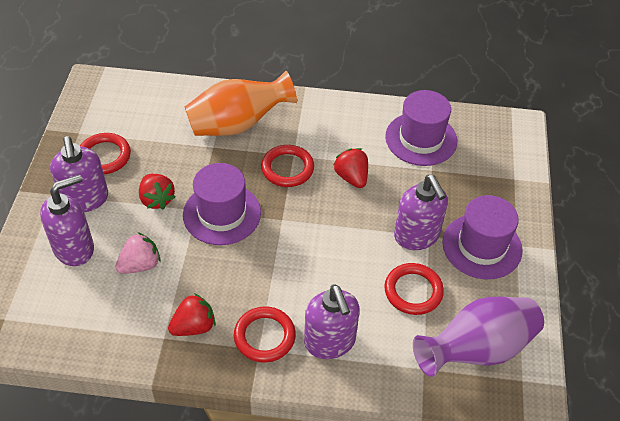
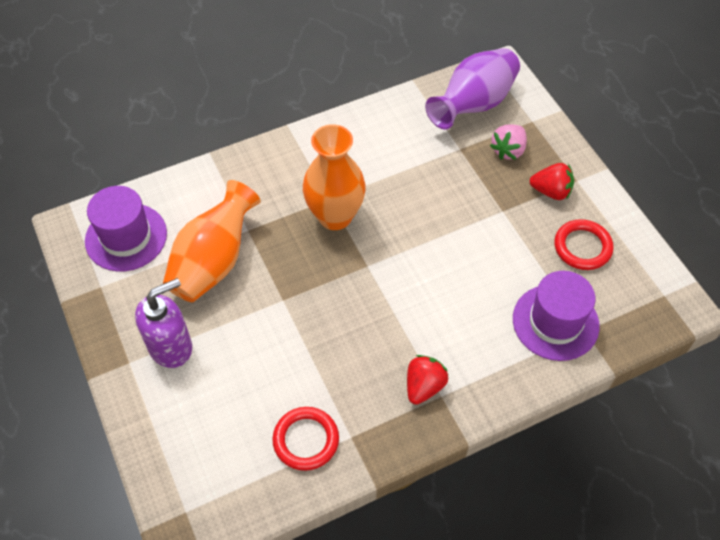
orange vase: 1 -> 2
purple hat: 3 -> 2
purple soap dispenser: 4 -> 1
red ring: 4 -> 2
red strawberry: 3 -> 2

